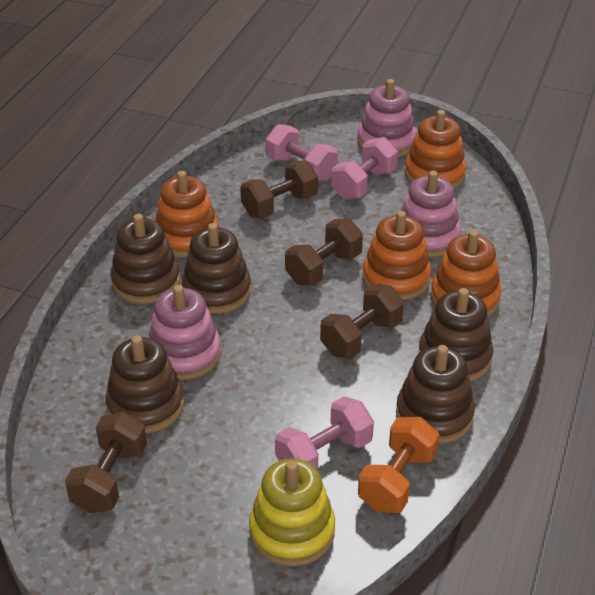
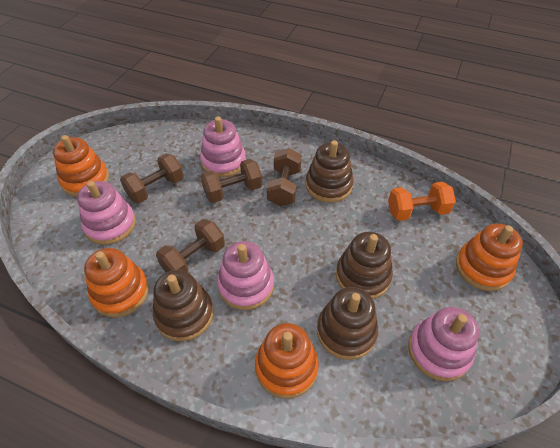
brown stacking toy: 5 -> 4
pink dumbbell: 3 -> 0
pink stacking toy: 3 -> 4
yellow stacking toy: 1 -> 0

